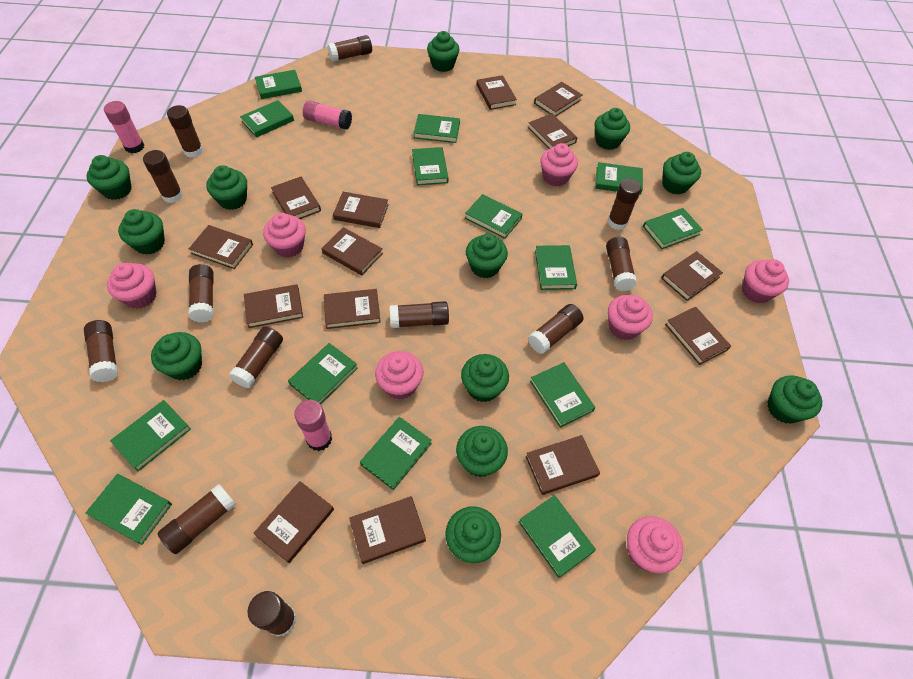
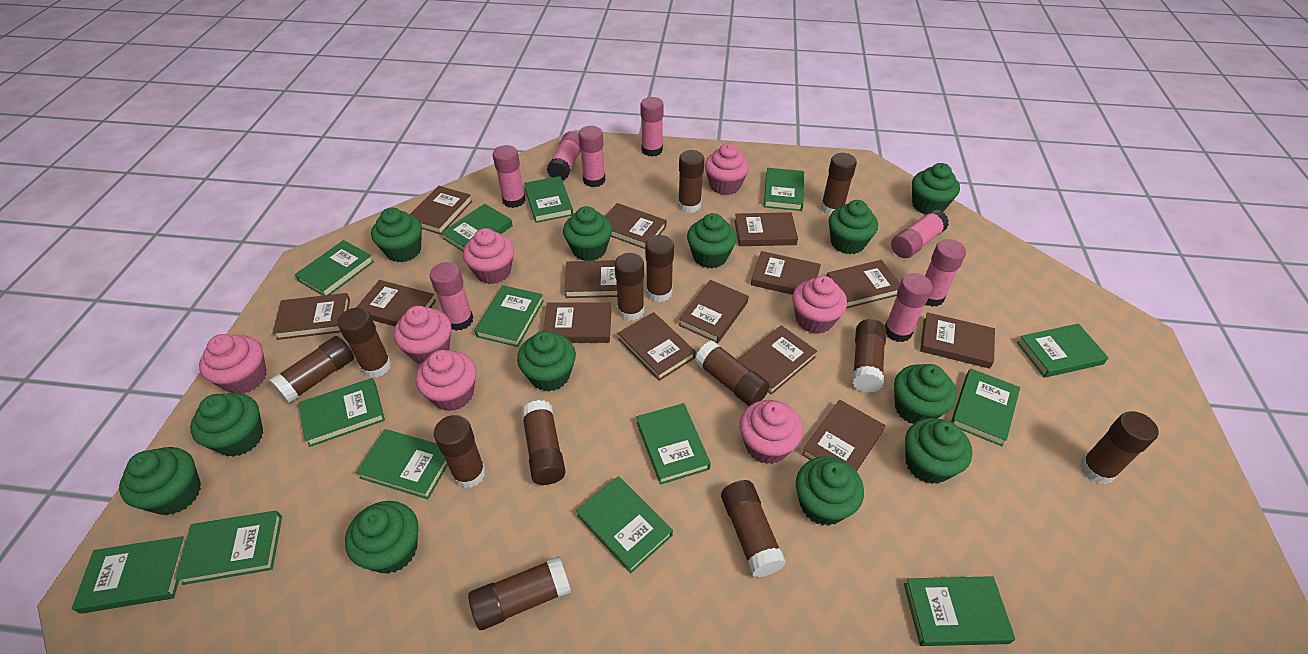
brown glue stick: 12 -> 13
pink glue stick: 3 -> 8

